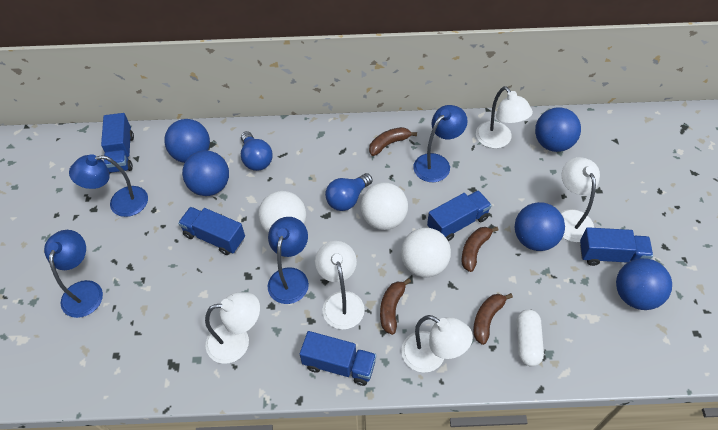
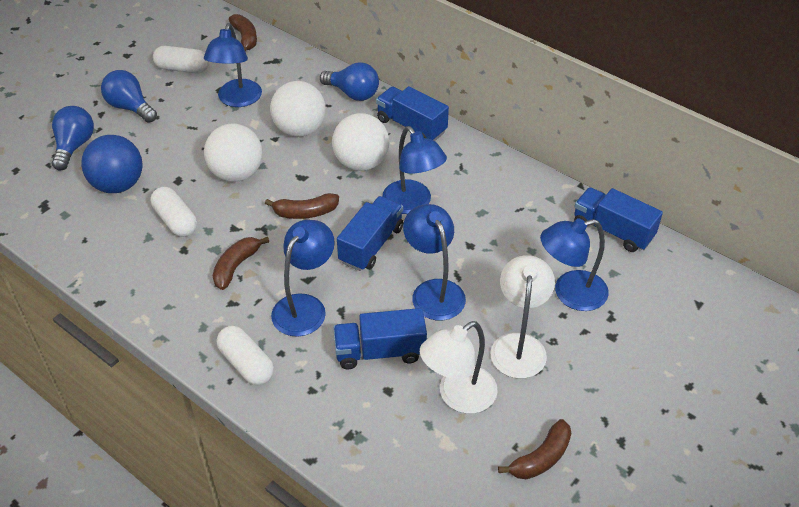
blue ball: 5 -> 1
blue lamp: 4 -> 5
blue light bulb: 2 -> 3
blue truck: 5 -> 4
white capsule: 1 -> 3
white lamp: 5 -> 2

